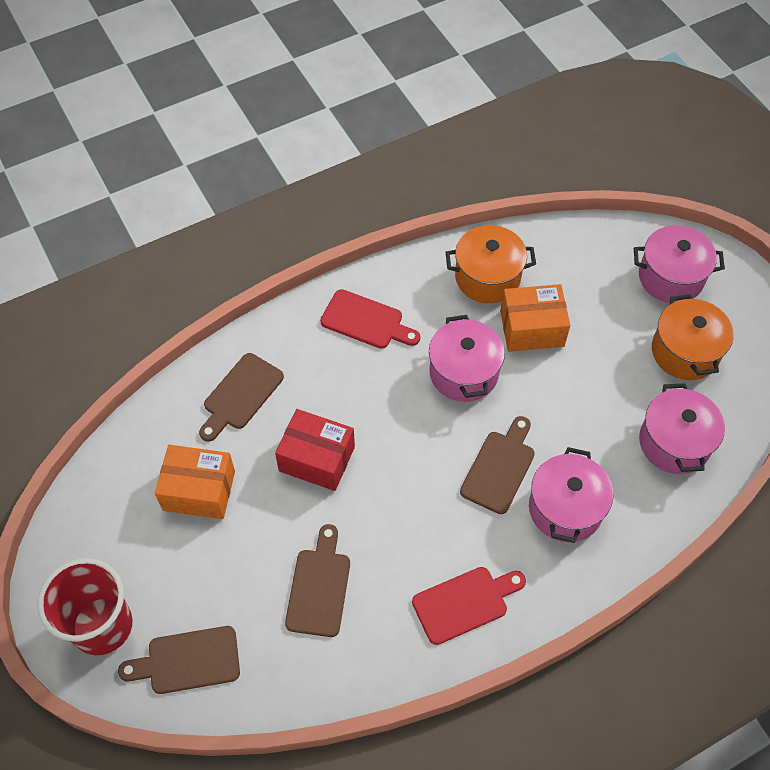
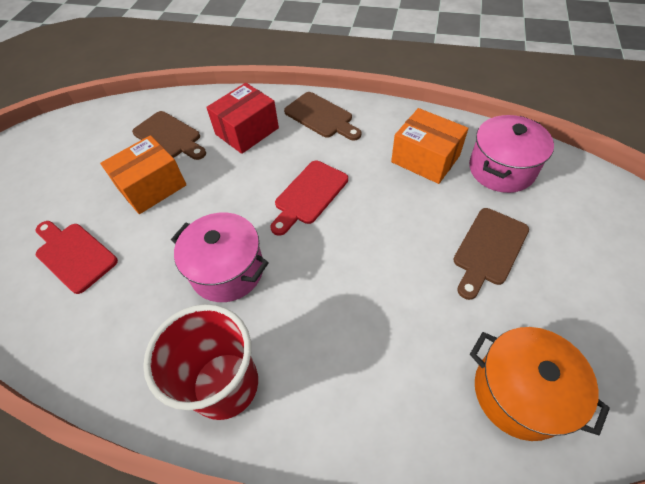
brown cutting board: 4 -> 3
orange pot: 2 -> 1
pink pot: 4 -> 2

